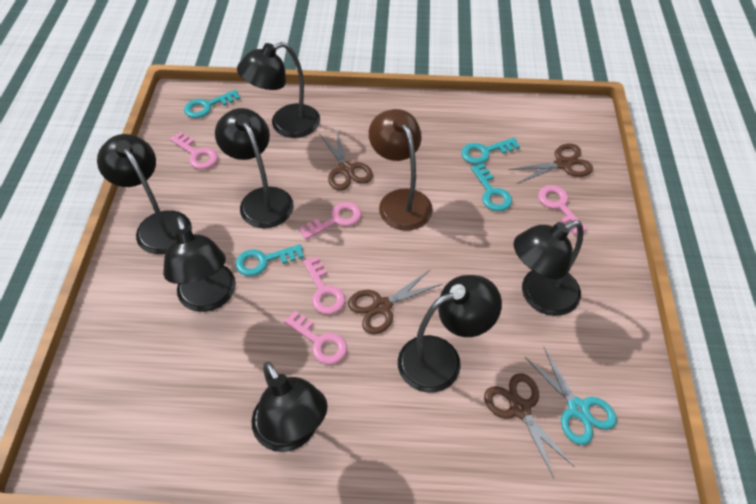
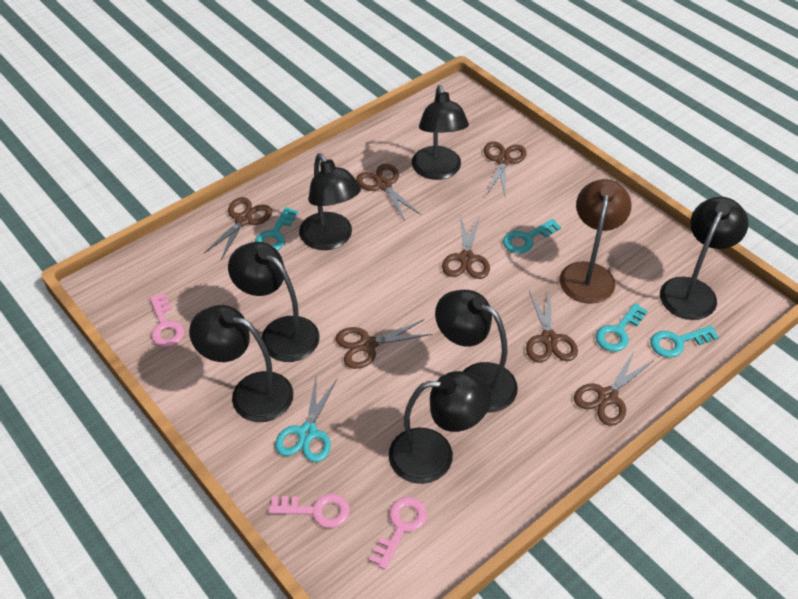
brown scissors: 4 -> 7
pink key: 5 -> 3

